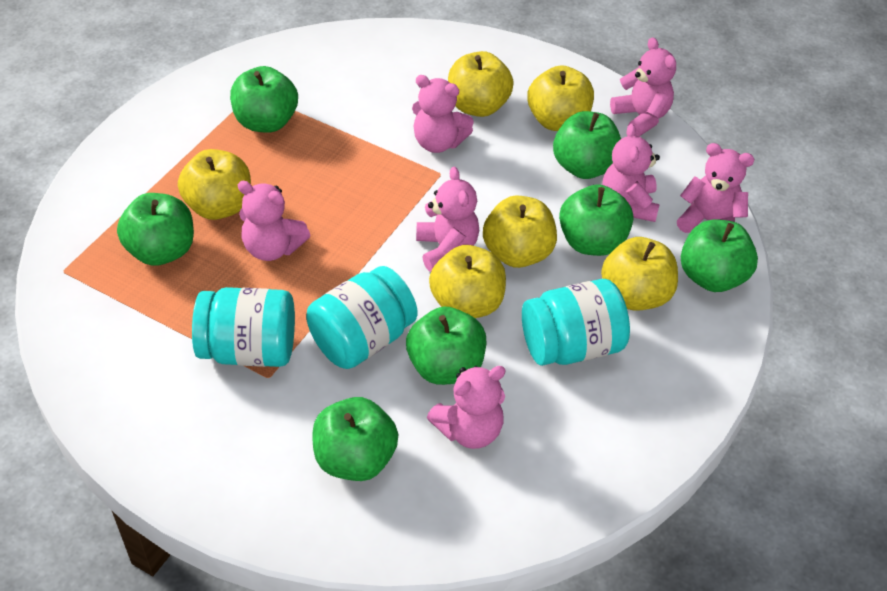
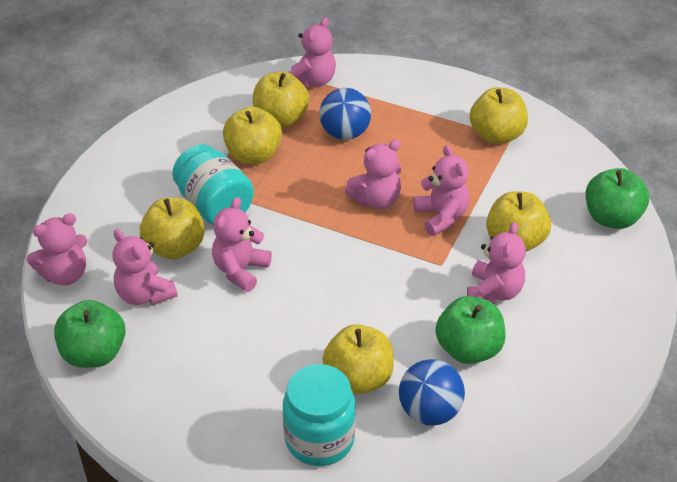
blue ball: 0 -> 2
green apple: 7 -> 3
turquoise jar: 3 -> 2

